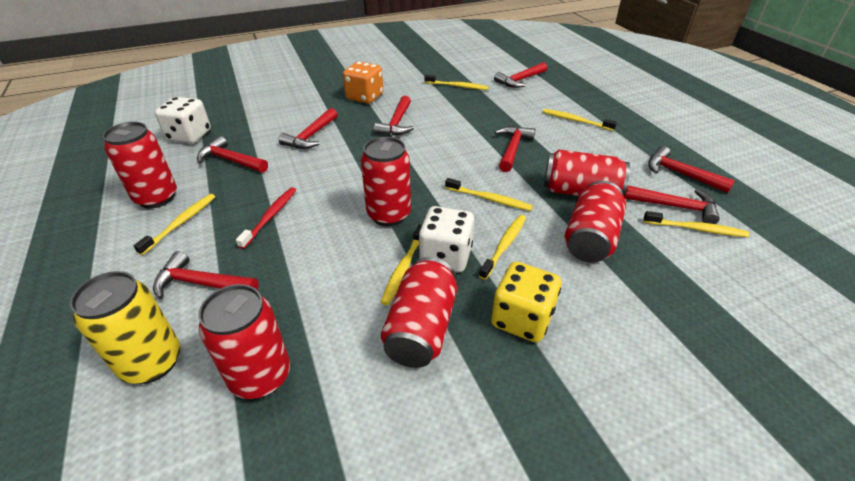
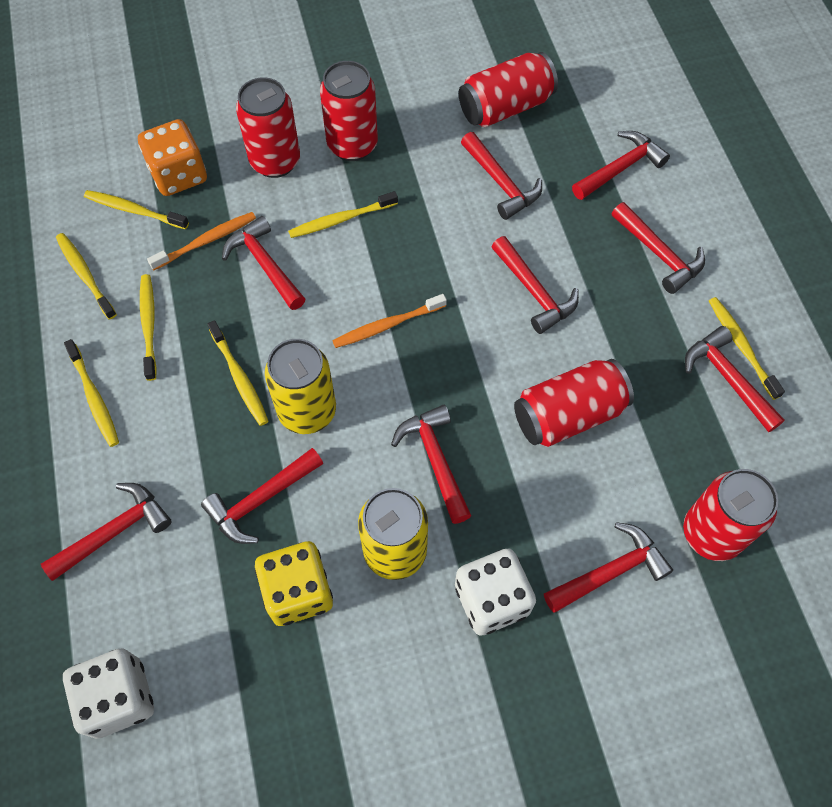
orange toothbrush: 0 -> 2
red can: 6 -> 5
red hammer: 8 -> 10
red toothbrush: 1 -> 0
yellow can: 1 -> 2

